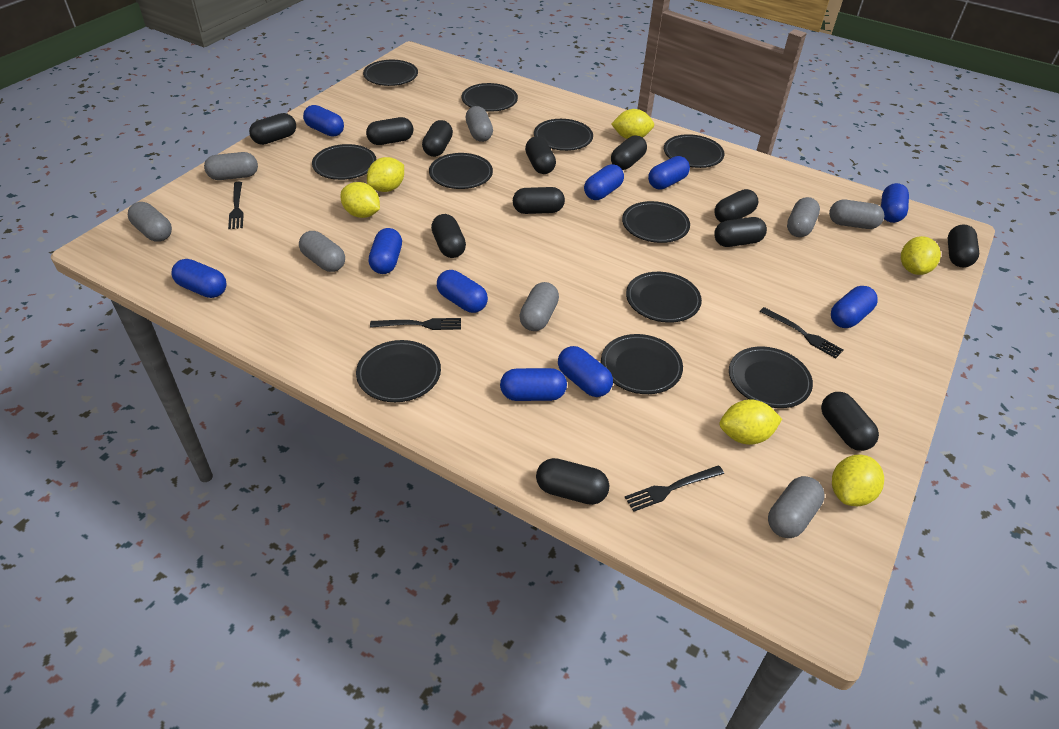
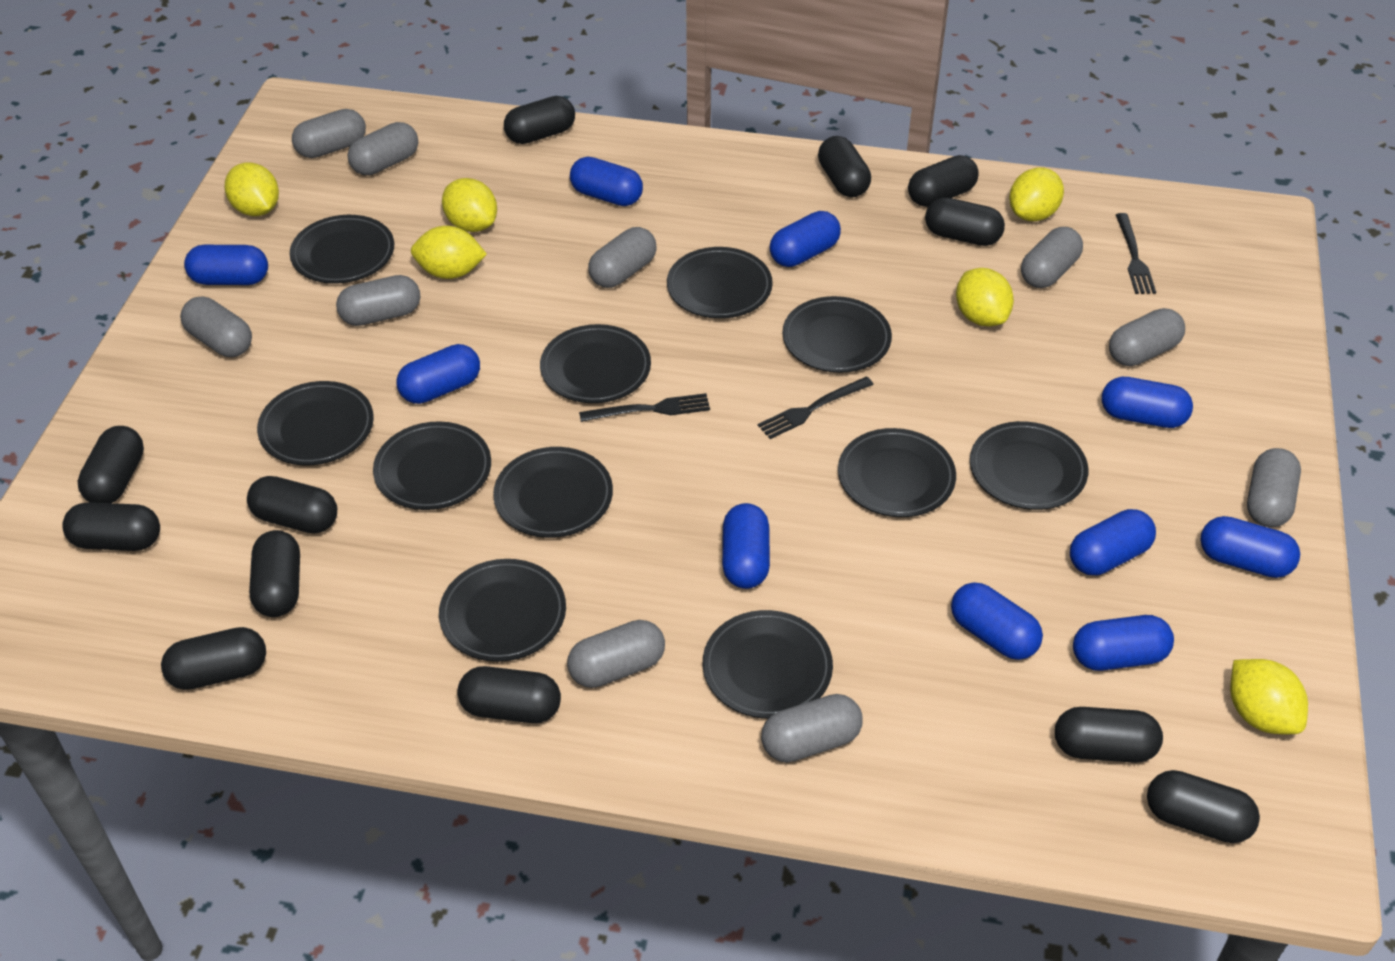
black fork: 4 -> 3
grey capsule: 8 -> 10

